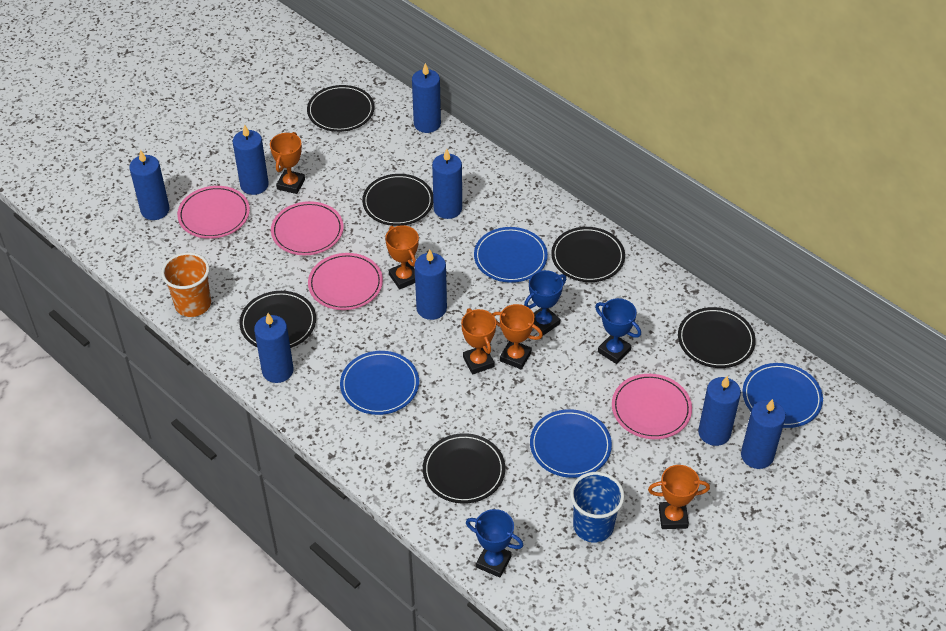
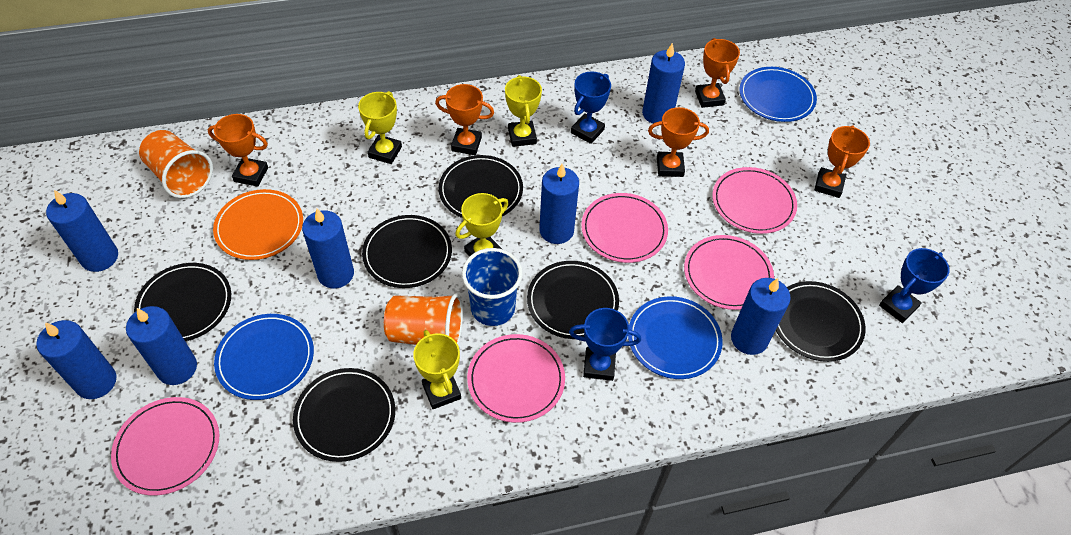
blue candle: 8 -> 7
blue plate: 4 -> 3
orange cup: 1 -> 2
orange plate: 0 -> 1
pink plate: 4 -> 5
yellow trophy: 0 -> 4

